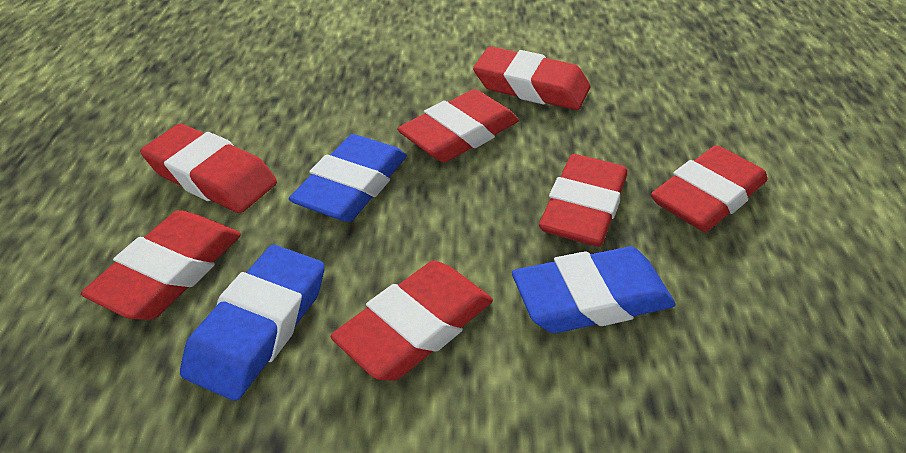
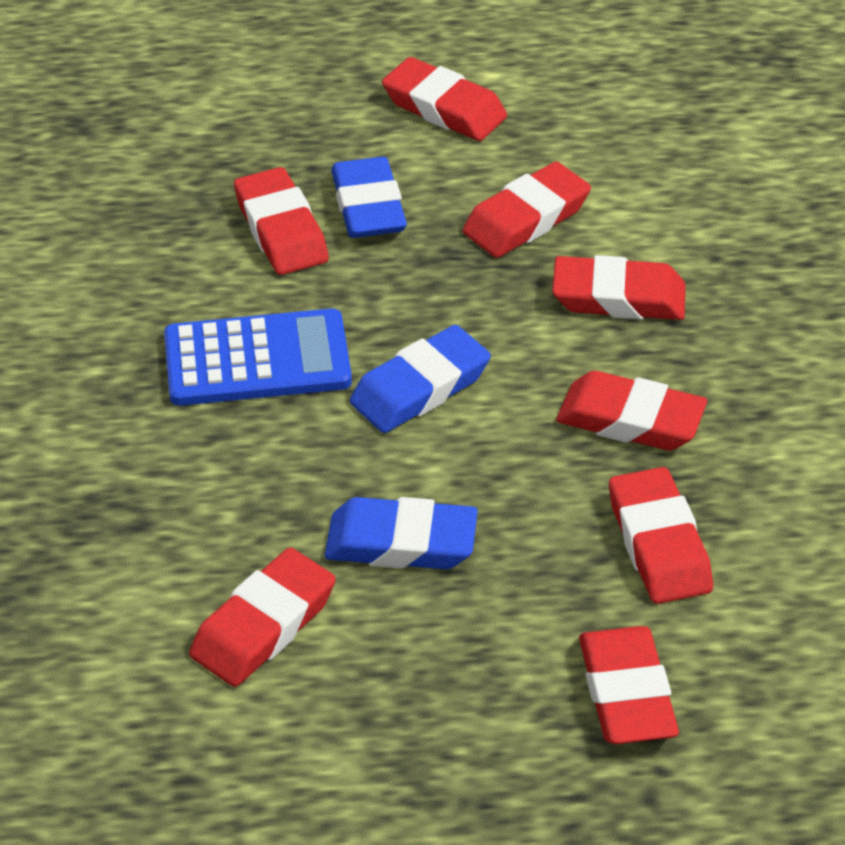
blue calculator: 0 -> 1
red eraser: 7 -> 8

